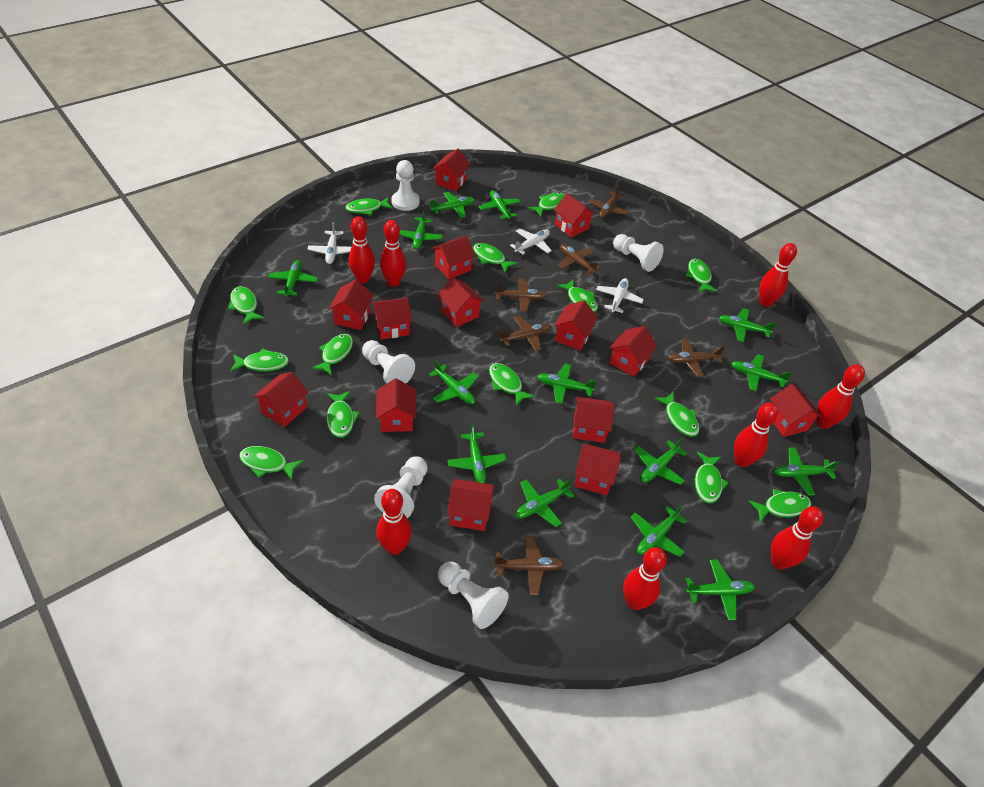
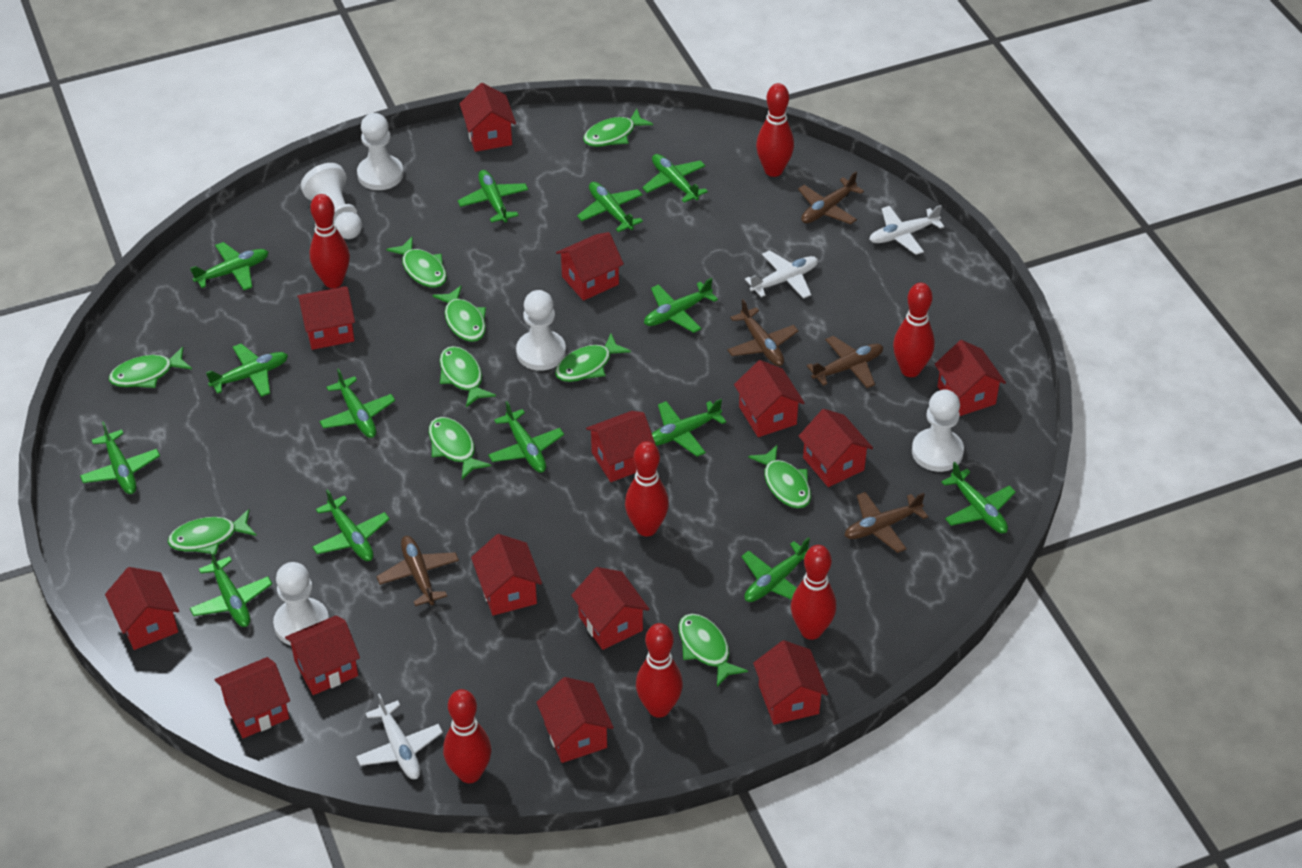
brown plane: 6 -> 5
green fish: 14 -> 10
red bowling pin: 8 -> 7

